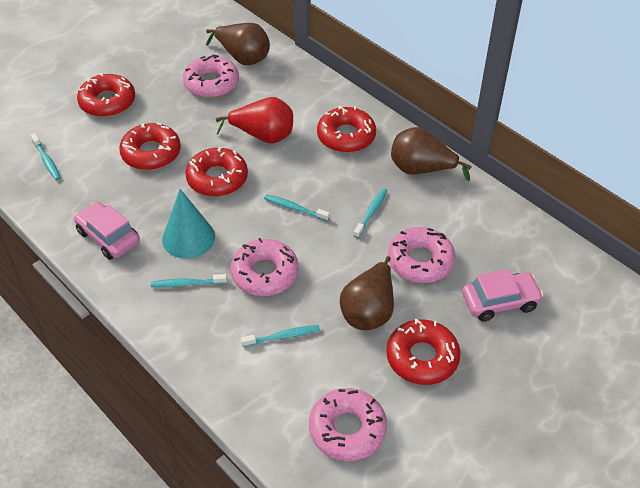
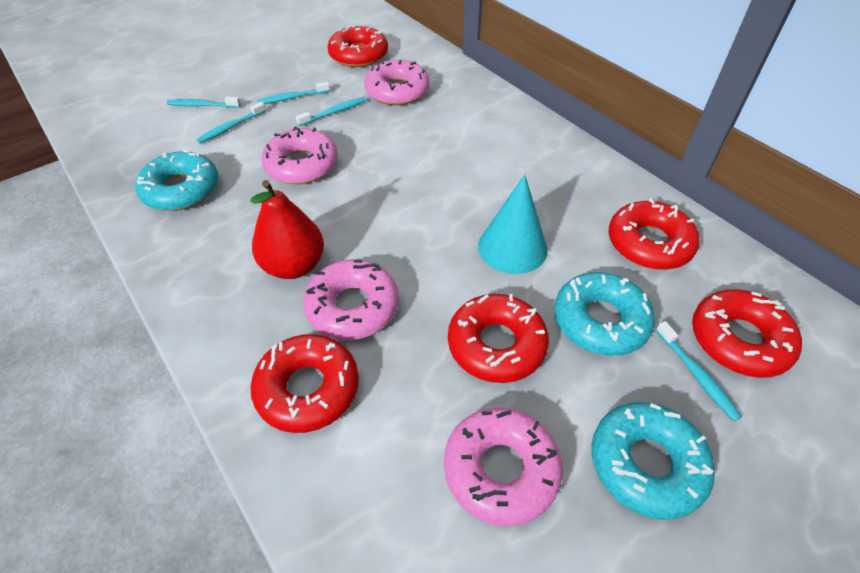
brown pear: 3 -> 0
pink car: 2 -> 0
turquoise donut: 0 -> 3

